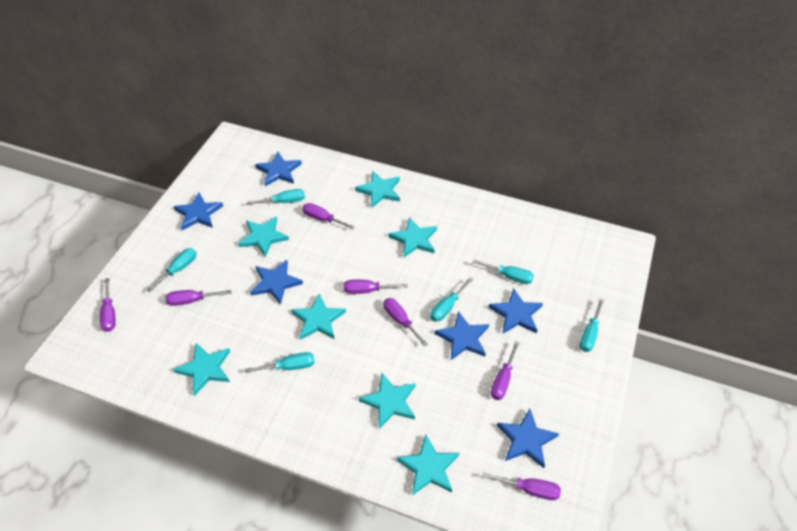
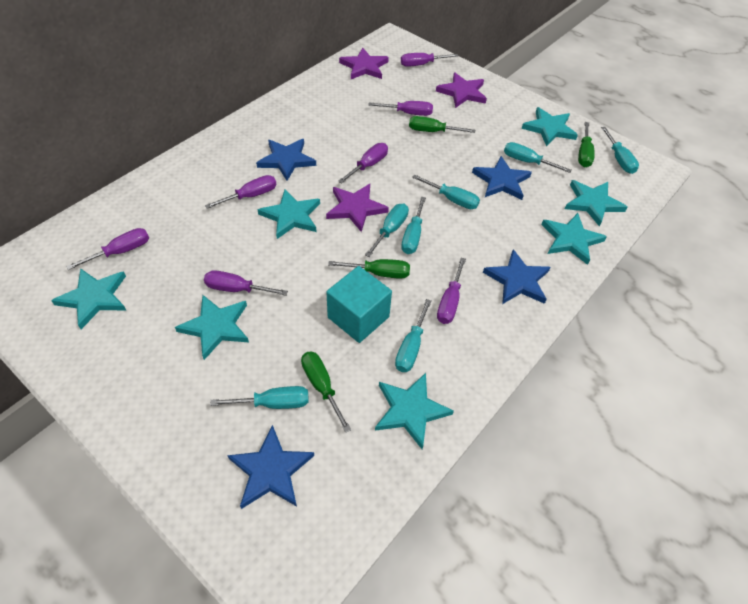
blue star: 6 -> 4
green screwdriver: 0 -> 4
purple star: 0 -> 3
turquoise cube: 0 -> 1
turquoise screwdriver: 6 -> 7

